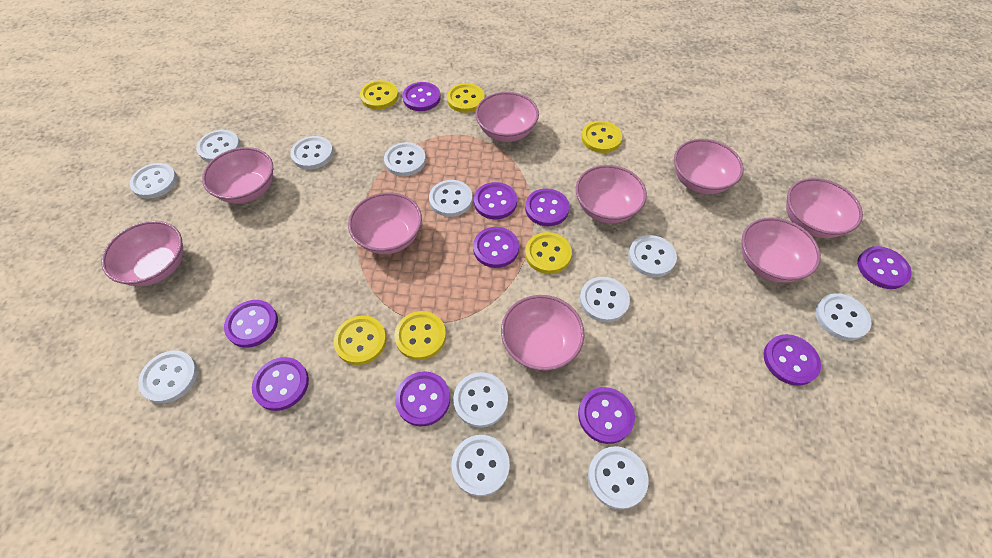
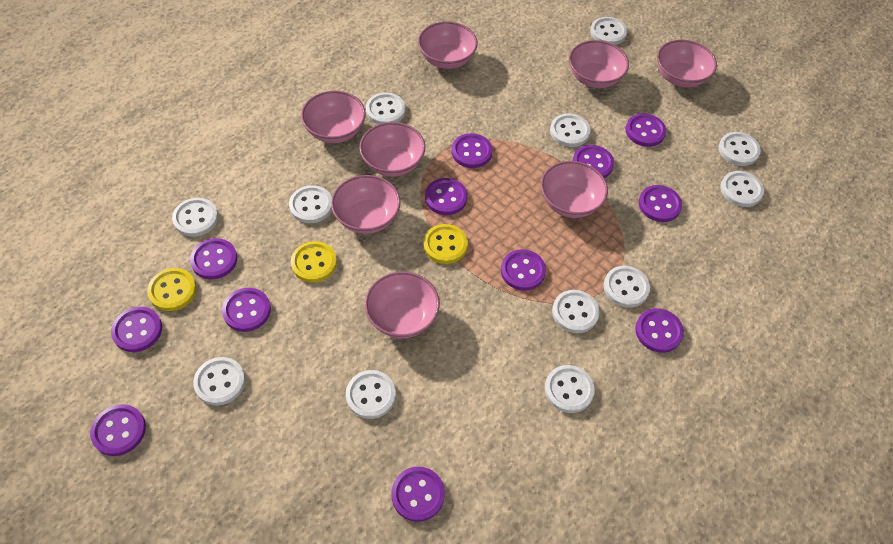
pink bowl: 9 -> 8
purple button: 10 -> 12
yellow button: 6 -> 3

